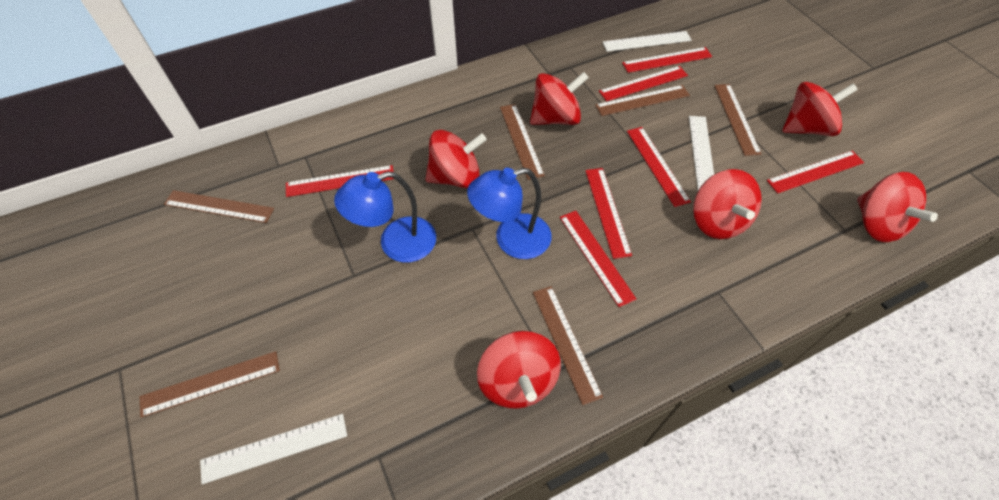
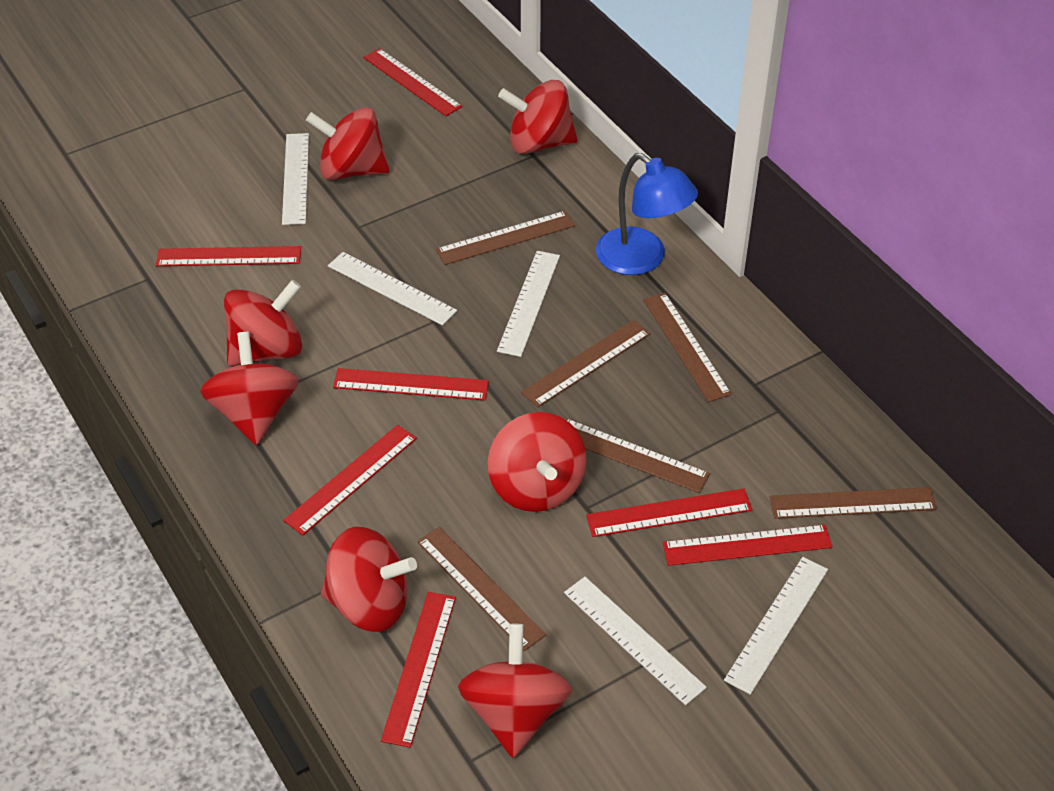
blue lamp: 2 -> 1
red spinning top: 6 -> 7
white ruler: 3 -> 5

